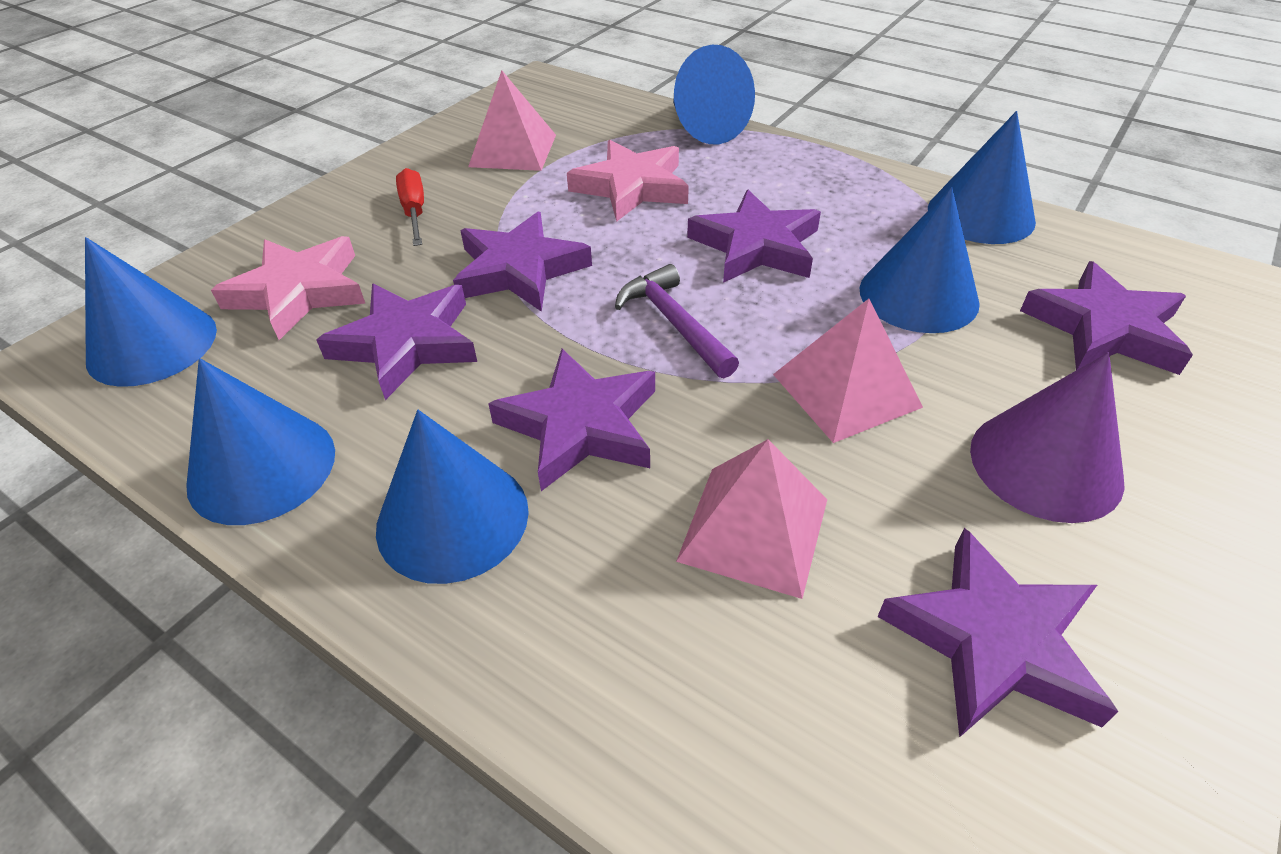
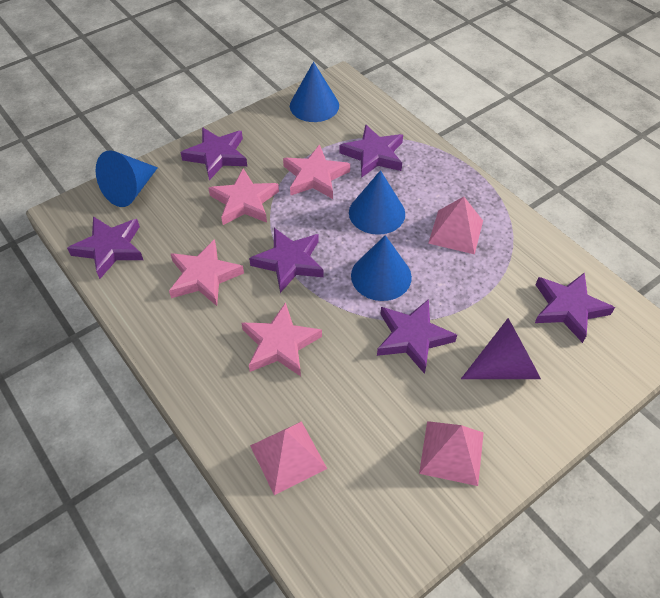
blue cone: 6 -> 4
pink star: 2 -> 4
purple hammer: 1 -> 0
red screwdriver: 1 -> 0

